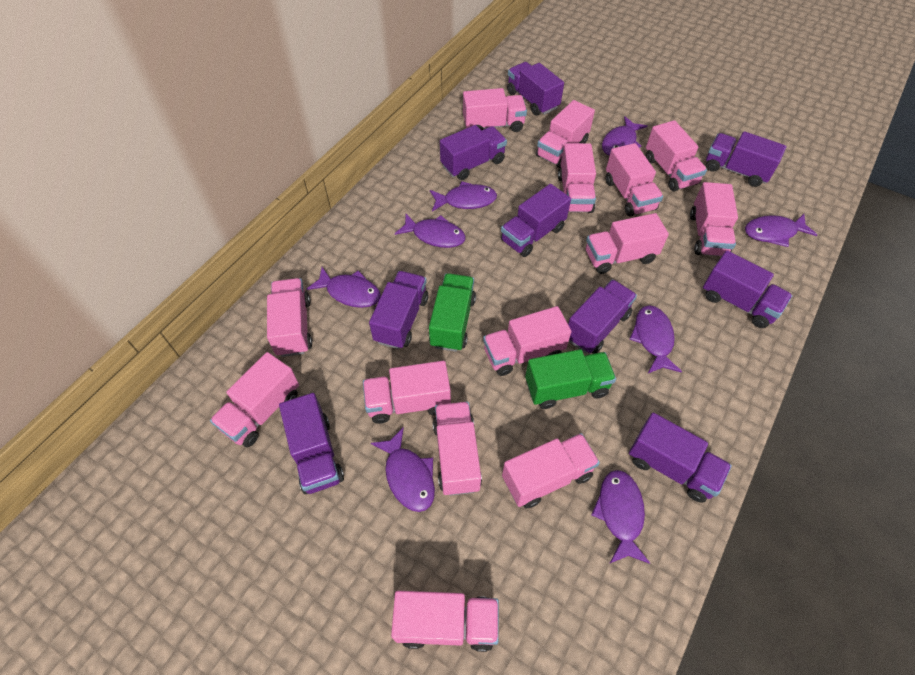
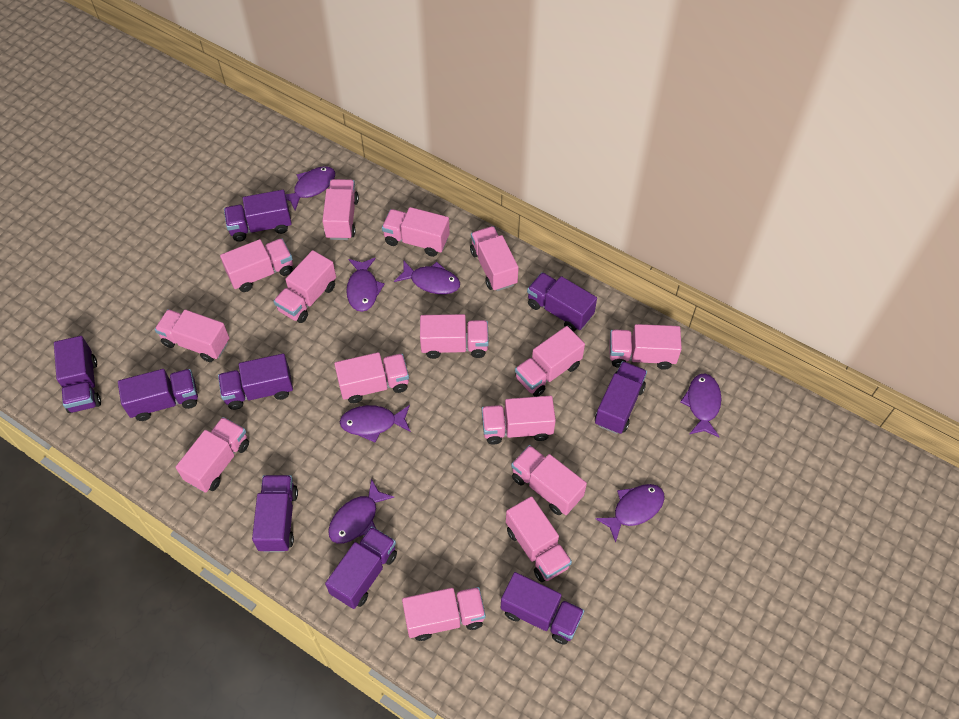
green truck: 2 -> 0
pink truck: 14 -> 15
purple fish: 8 -> 7

